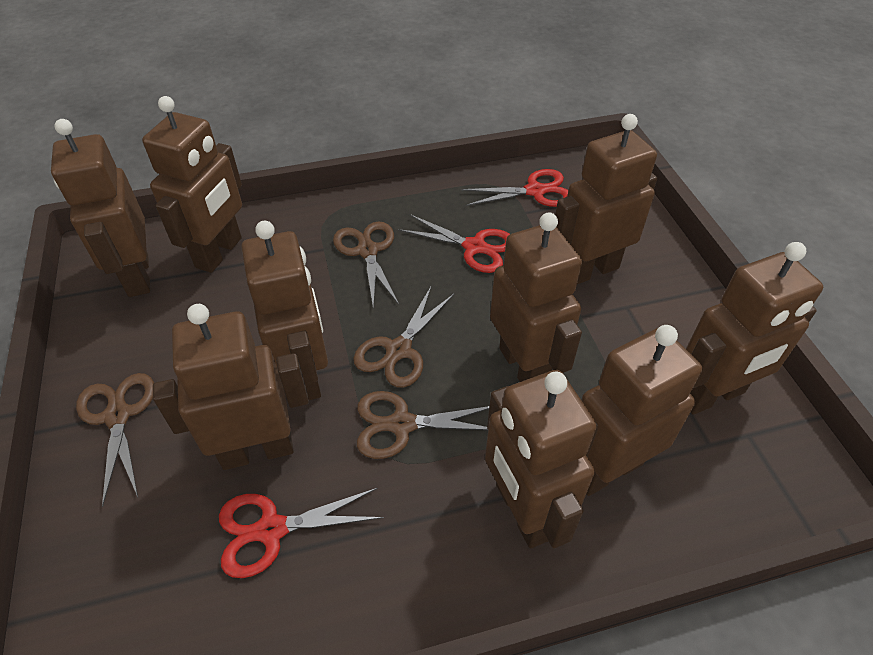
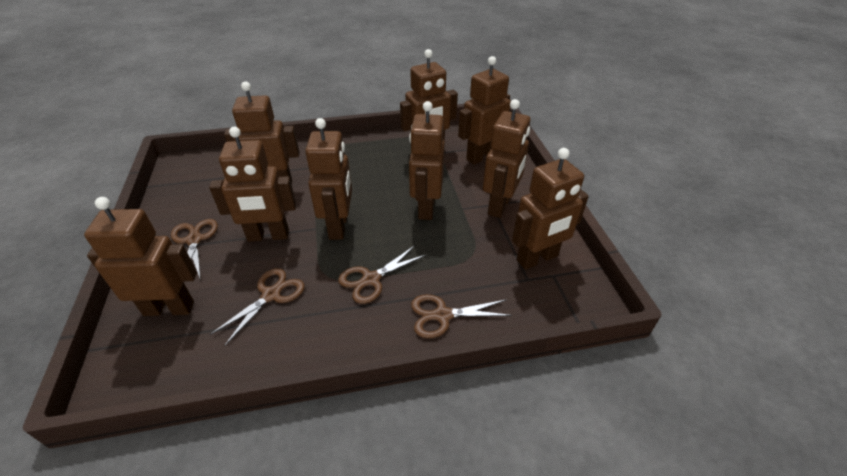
red scissors: 3 -> 0

